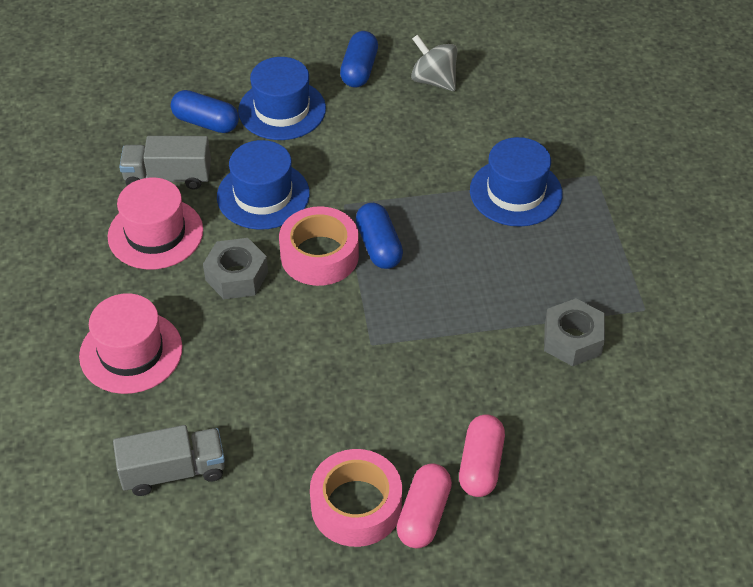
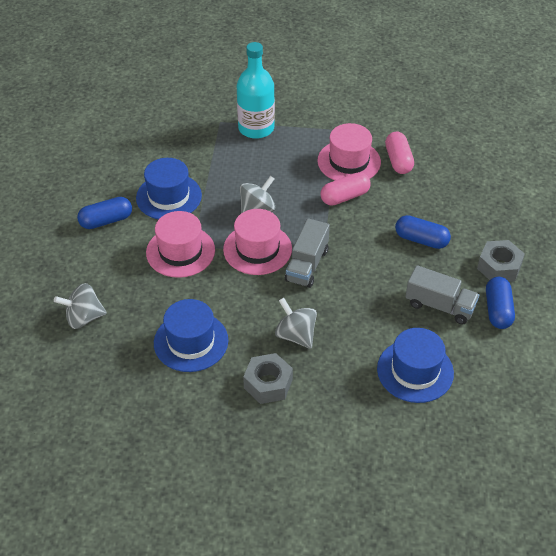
grey spinning top: 1 -> 3
pink hat: 2 -> 3
pink tape: 2 -> 0
turquoise bottle: 0 -> 1

